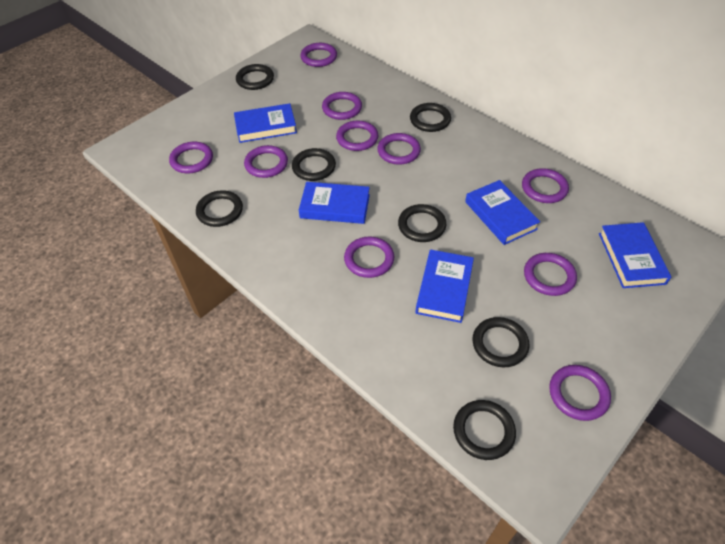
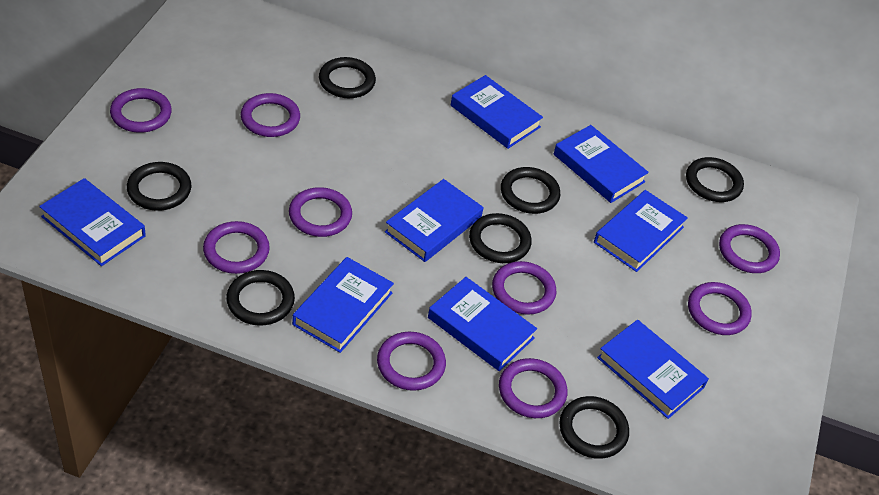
blue book: 5 -> 8
purple ring: 10 -> 9

